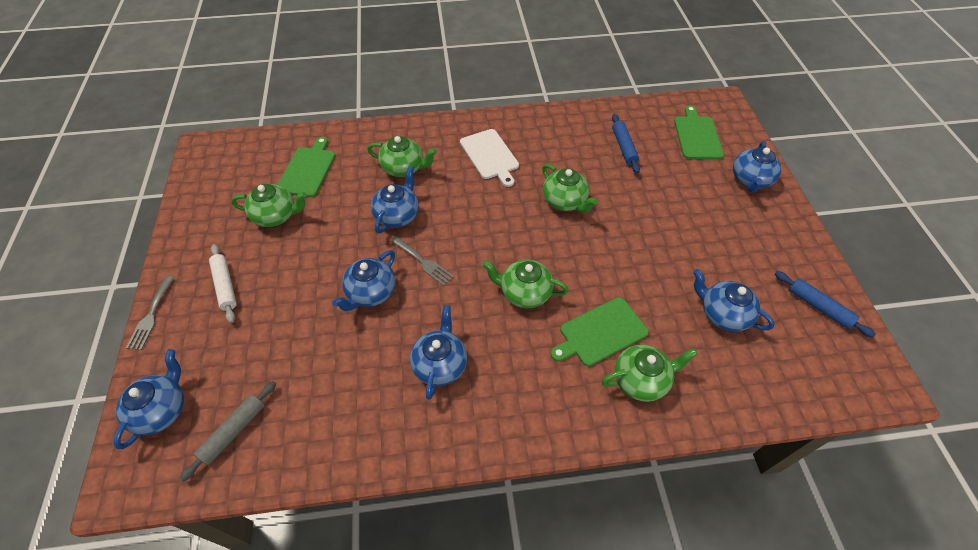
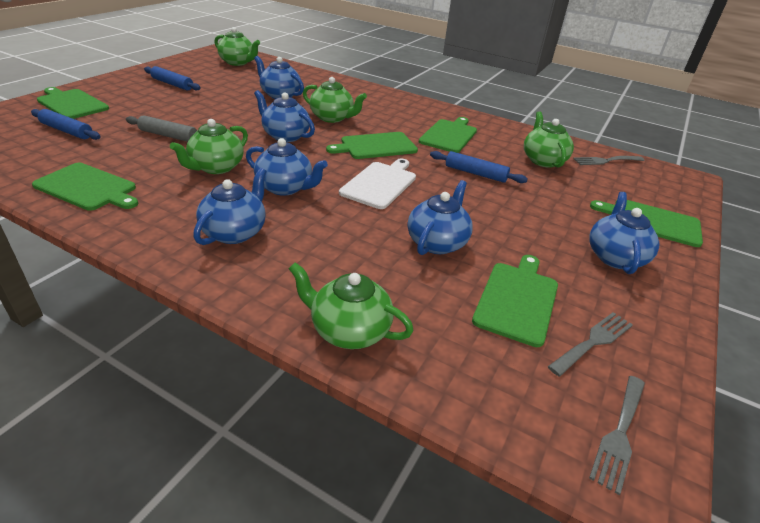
blue rolling pin: 2 -> 3
green cutting board: 3 -> 6
grey fork: 2 -> 3
white rolling pin: 1 -> 0

